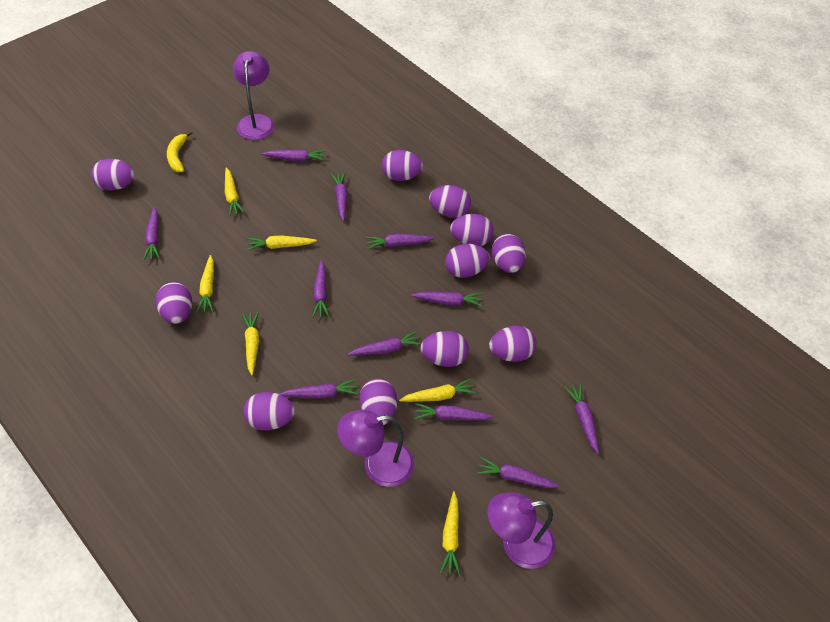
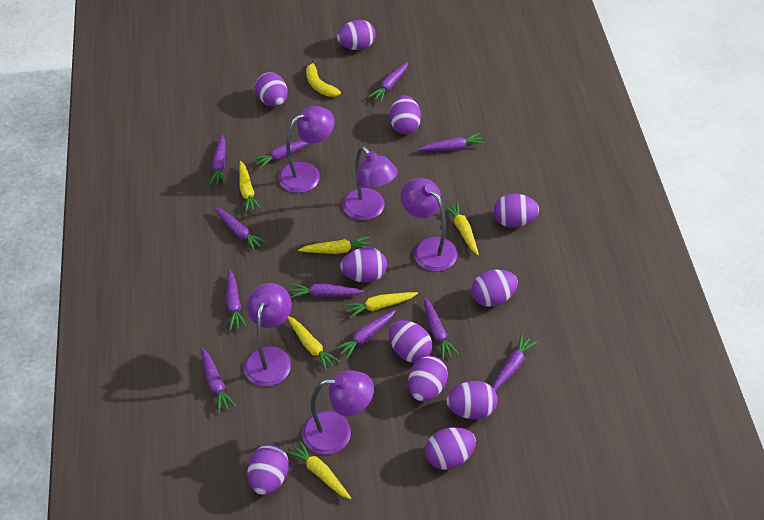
purple lamp: 3 -> 5

